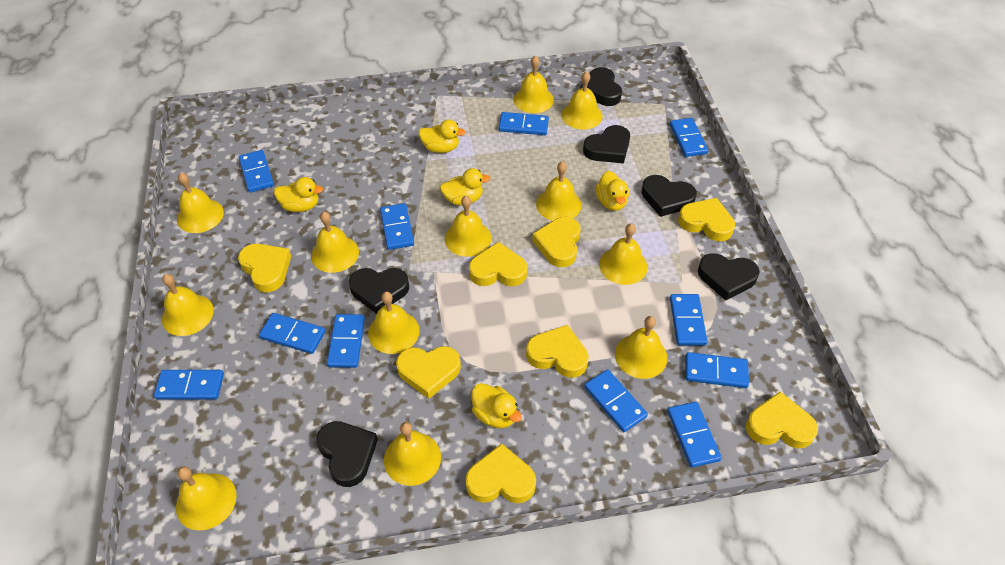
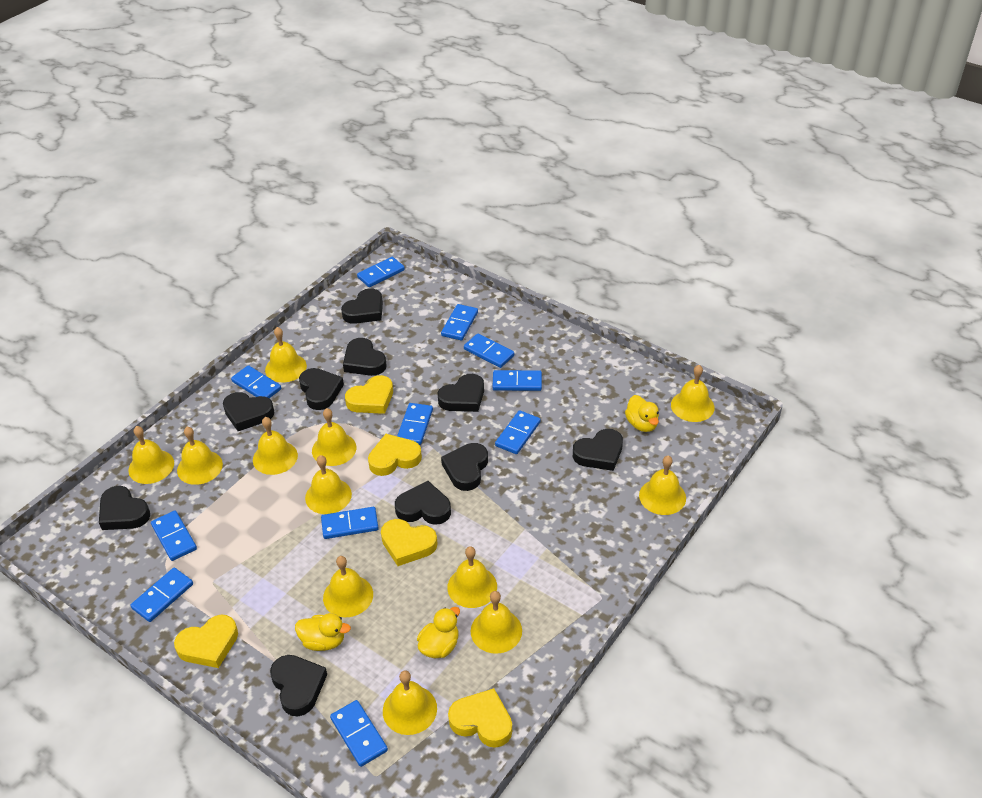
black heart: 6 -> 10
yellow duck: 5 -> 3
yellow heart: 8 -> 5

